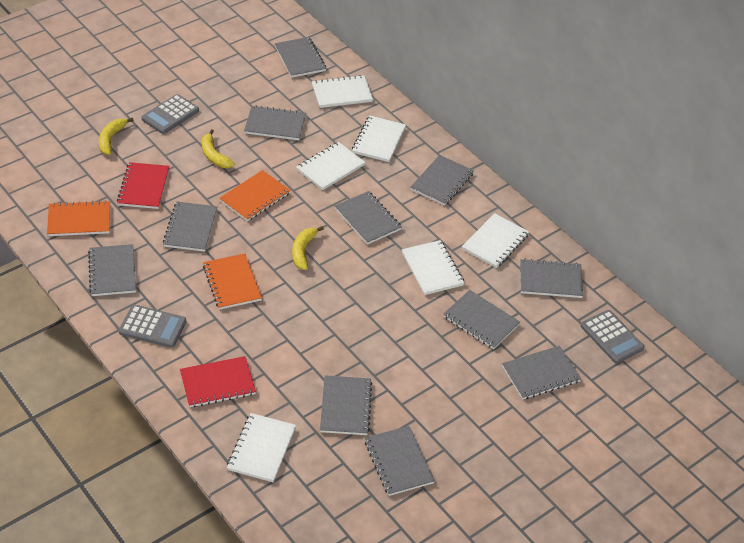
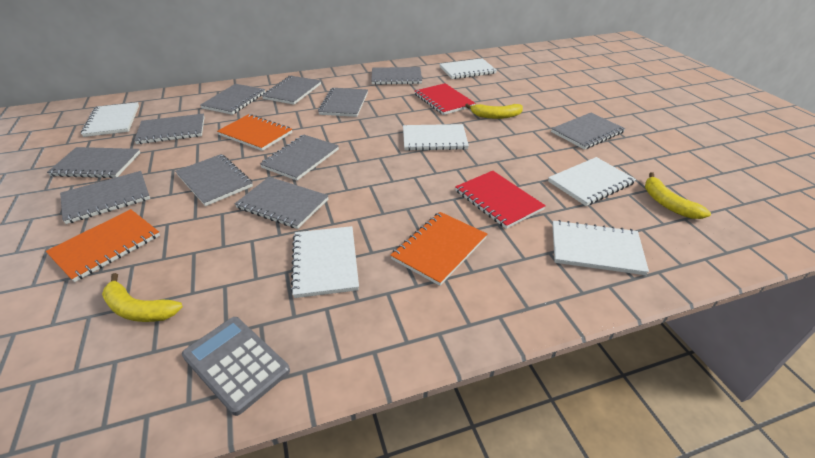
grey calculator: 3 -> 1

